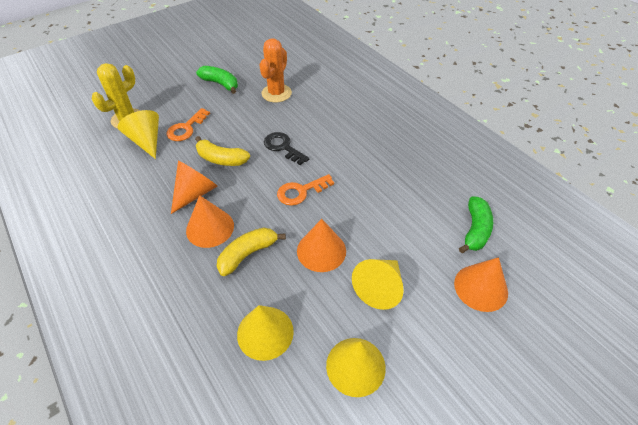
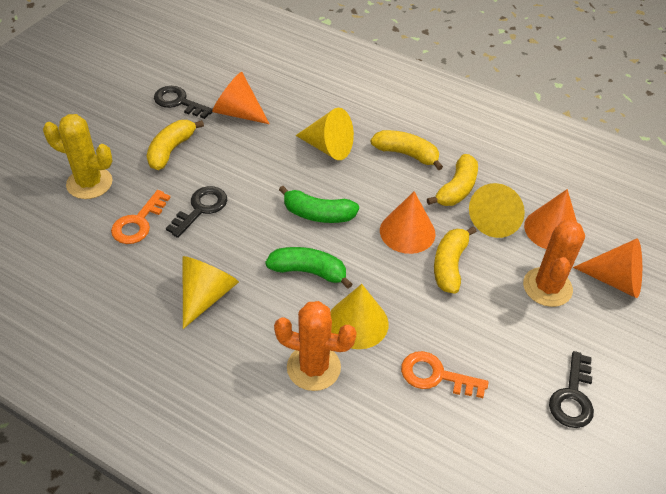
black key: 1 -> 3
orange cactus: 1 -> 2
yellow banana: 2 -> 4

